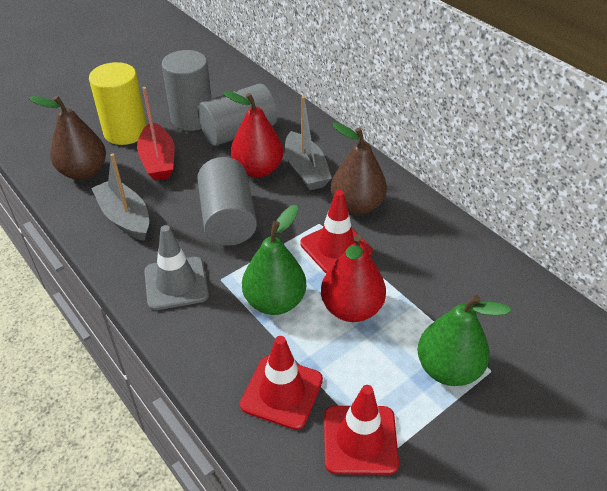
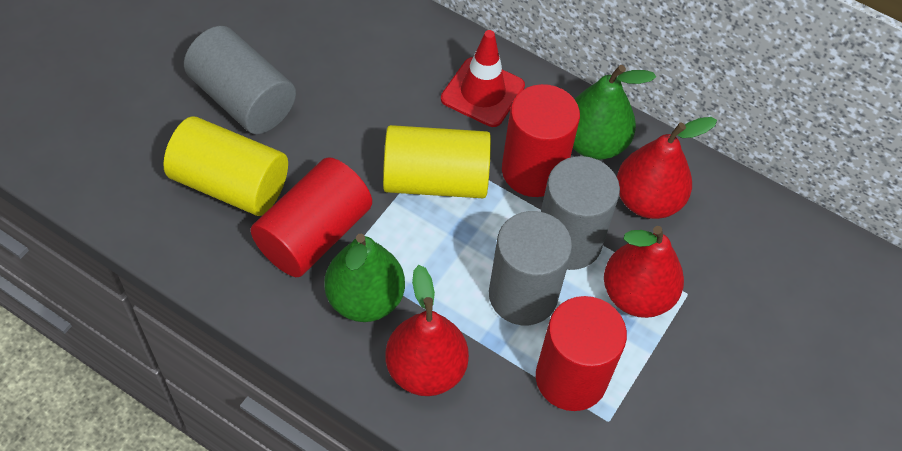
brown pear: 2 -> 0
grey boat: 2 -> 0
grey traffic cone: 1 -> 0
red boat: 1 -> 0
red cylinder: 0 -> 3
red pear: 2 -> 3
red traffic cone: 3 -> 1
yellow cylinder: 1 -> 2

